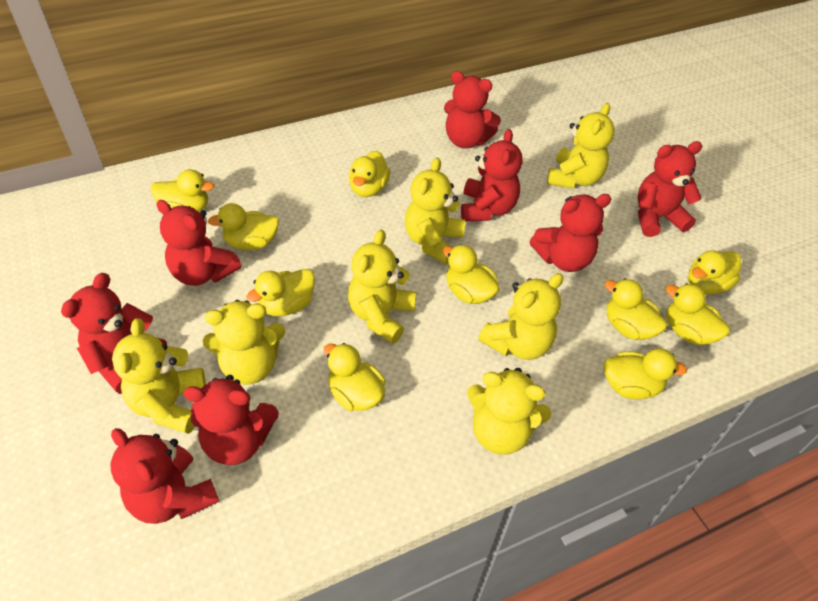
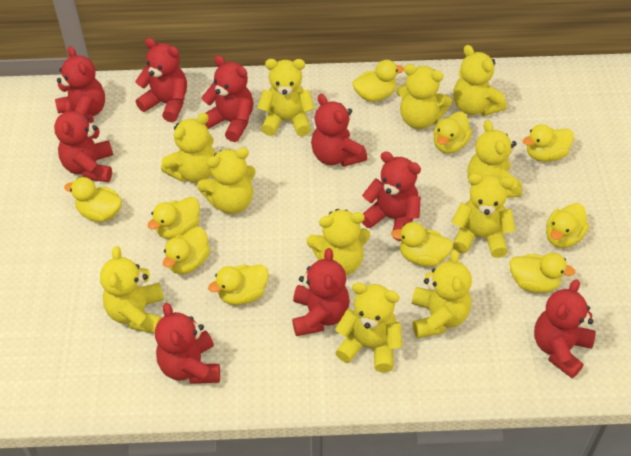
red teddy bear: 8 -> 9
yellow teddy bear: 7 -> 11

